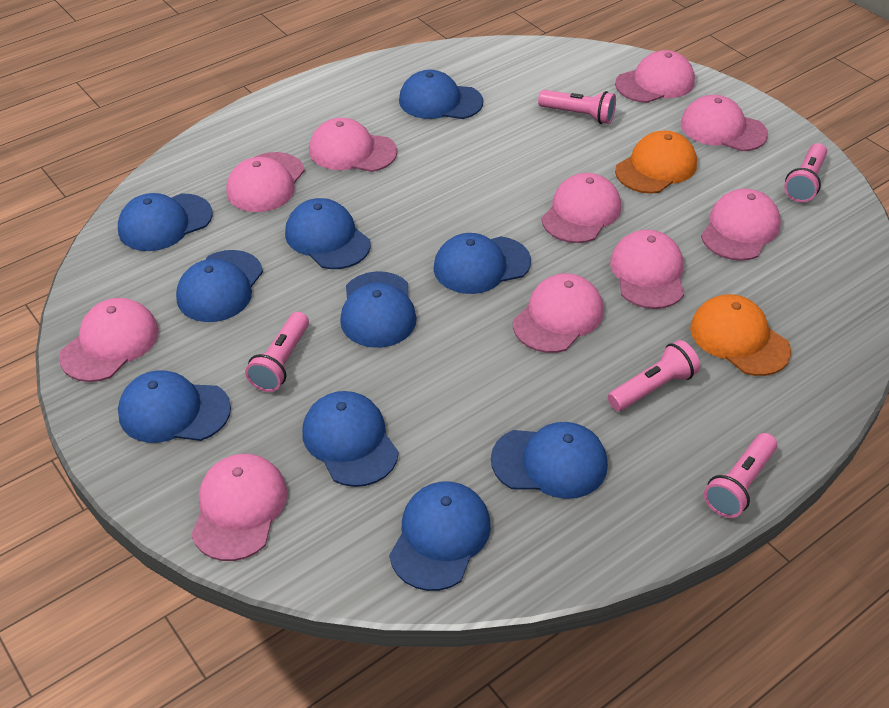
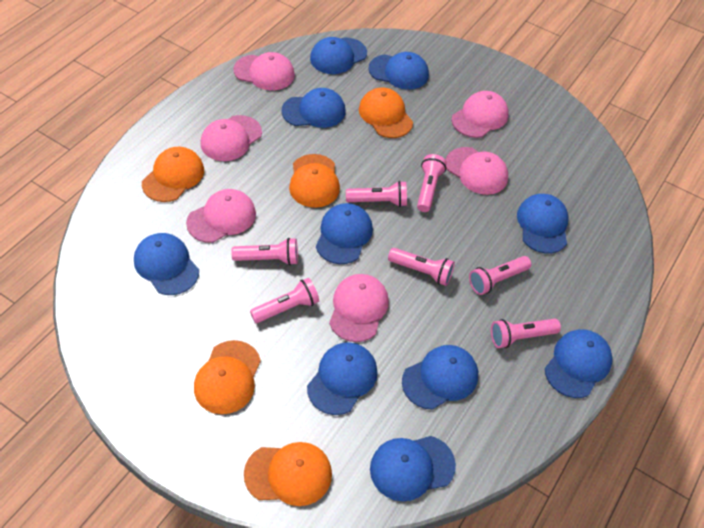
orange cap: 2 -> 5
pink cap: 10 -> 6
pink flashlight: 5 -> 7

